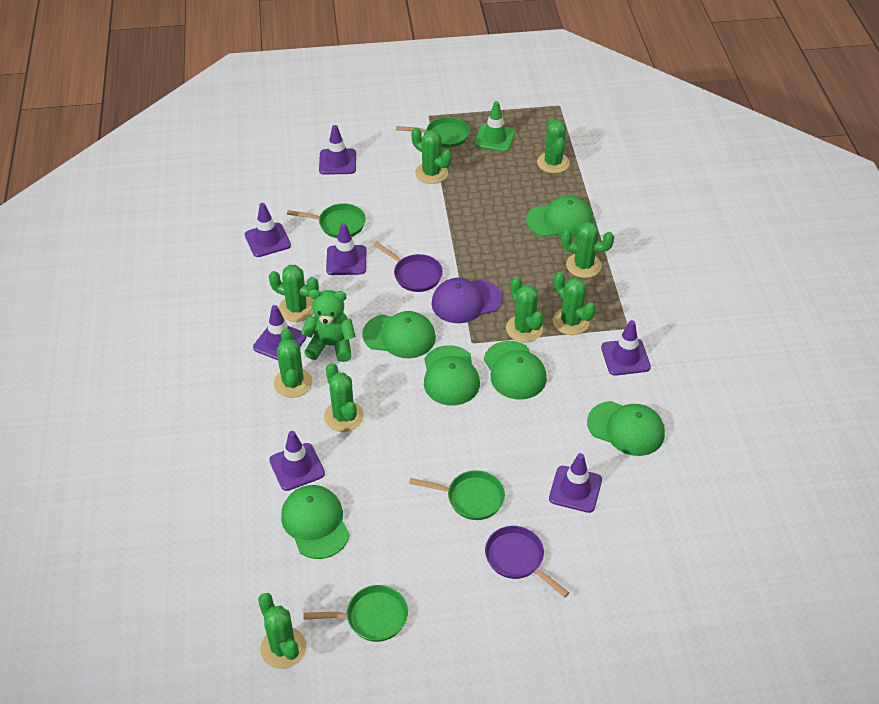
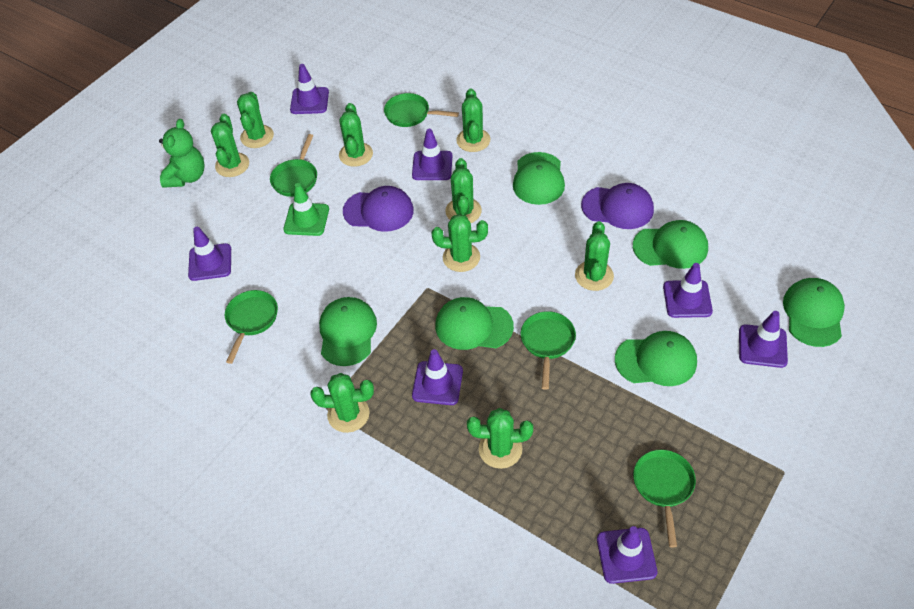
green pan: 4 -> 5
purple cap: 1 -> 2
purple pan: 2 -> 0

